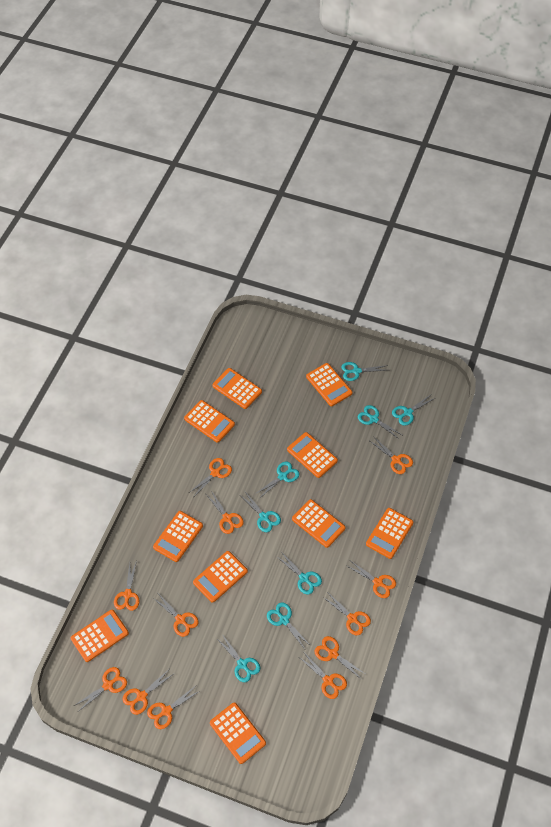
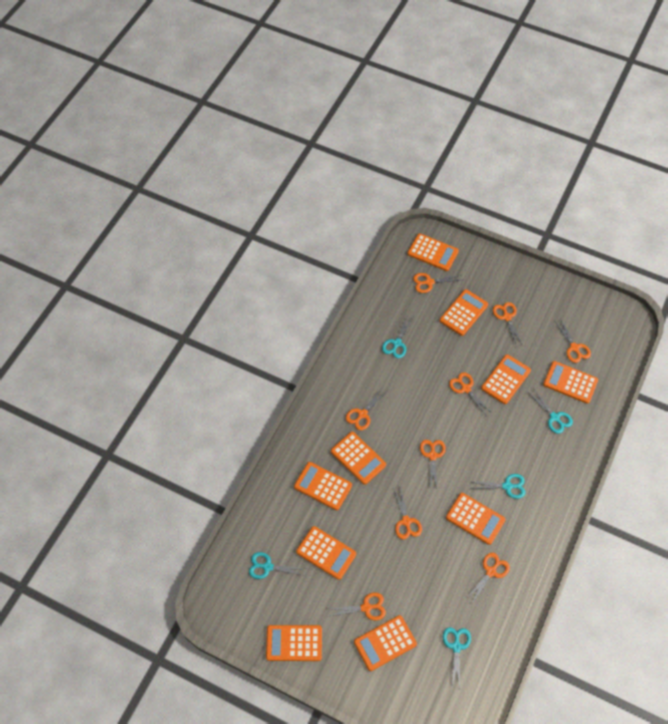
orange scissors: 12 -> 9
turquoise scissors: 8 -> 5

